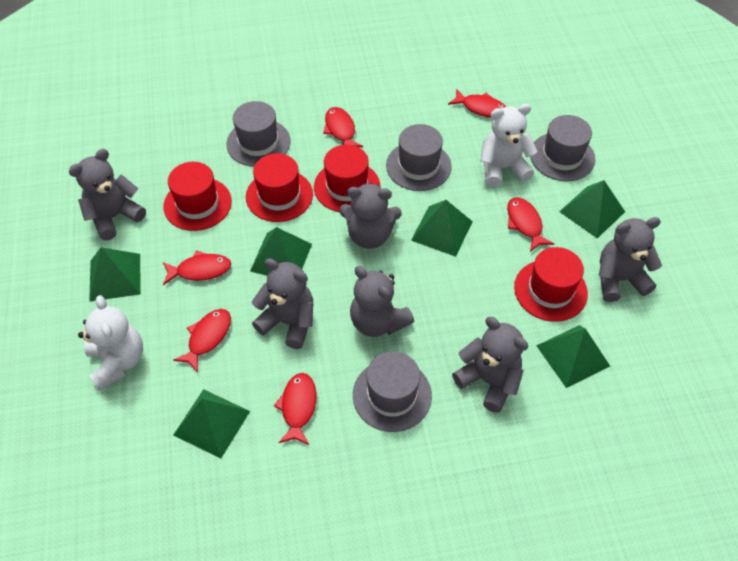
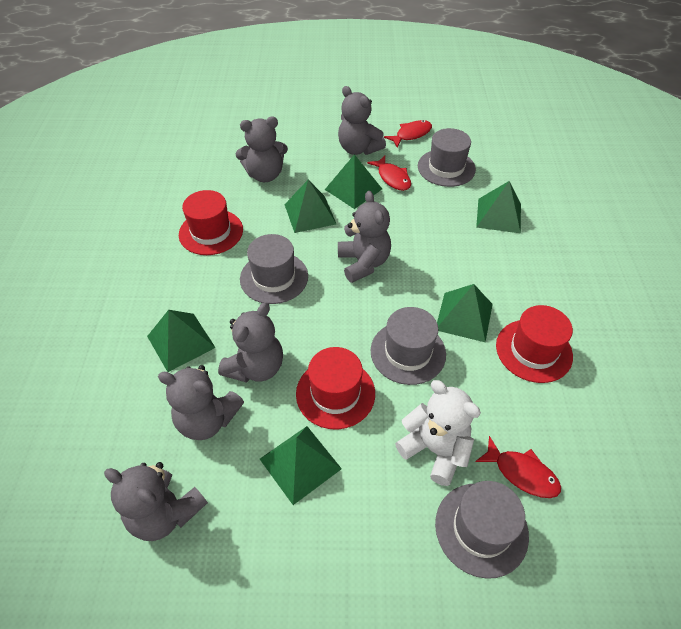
red fish: 6 -> 3
red hat: 4 -> 3
white teddy bear: 2 -> 1

